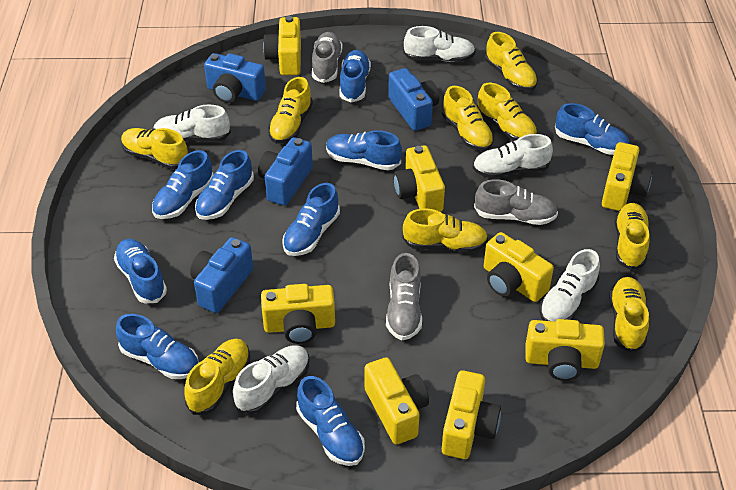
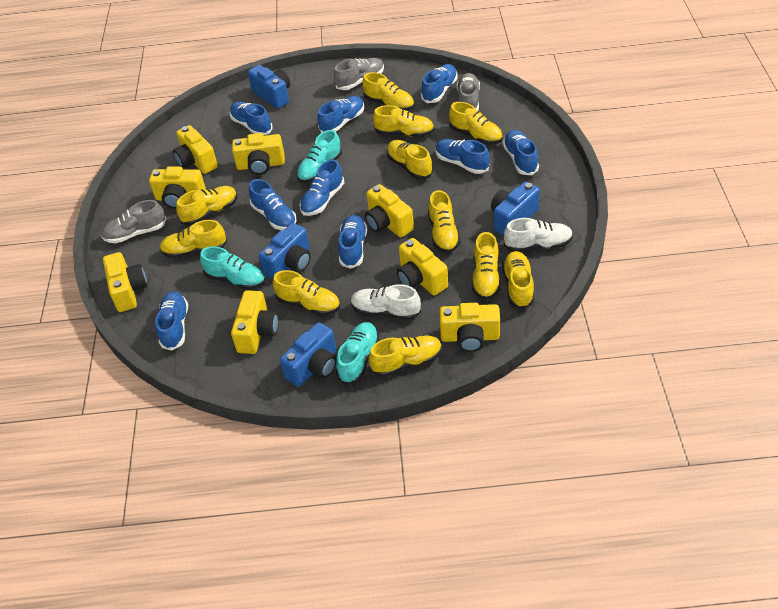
turquoise shoe: 0 -> 3
white shoe: 5 -> 2
yellow shoe: 9 -> 11

